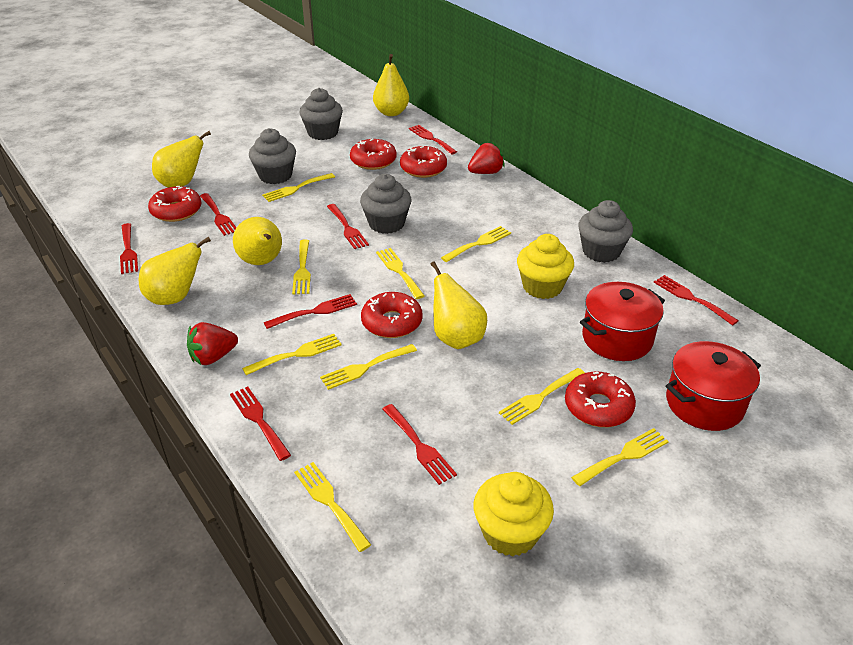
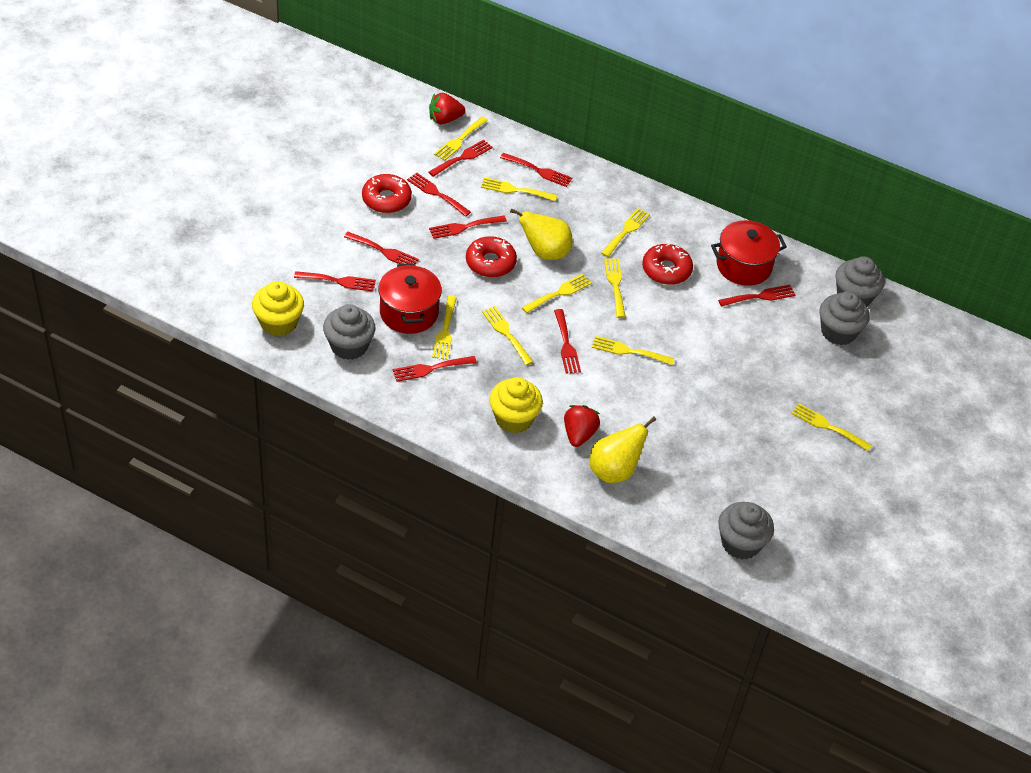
red donut: 5 -> 3
red fork: 8 -> 9
yellow pear: 5 -> 2

